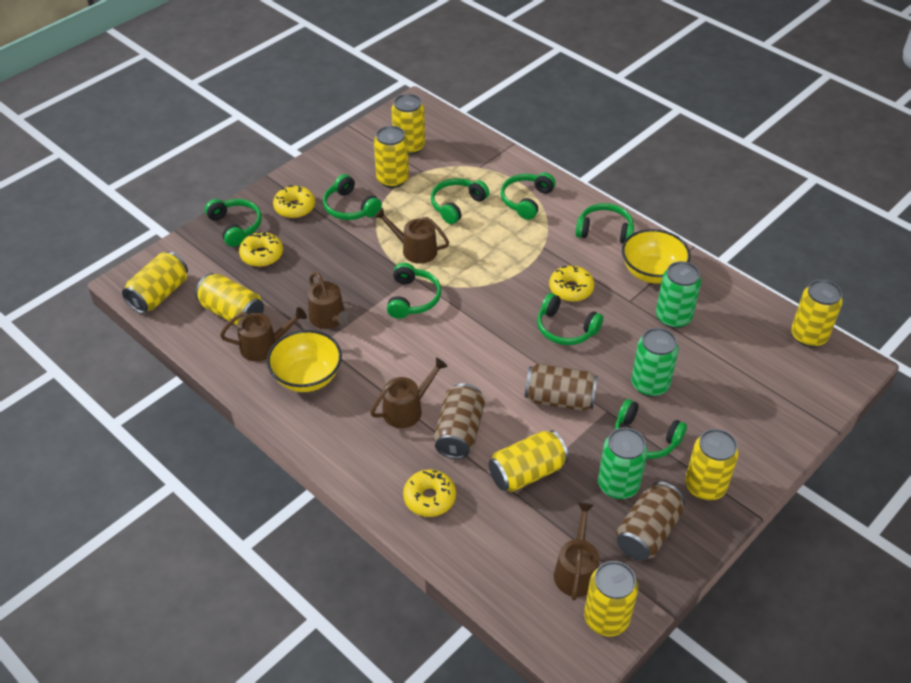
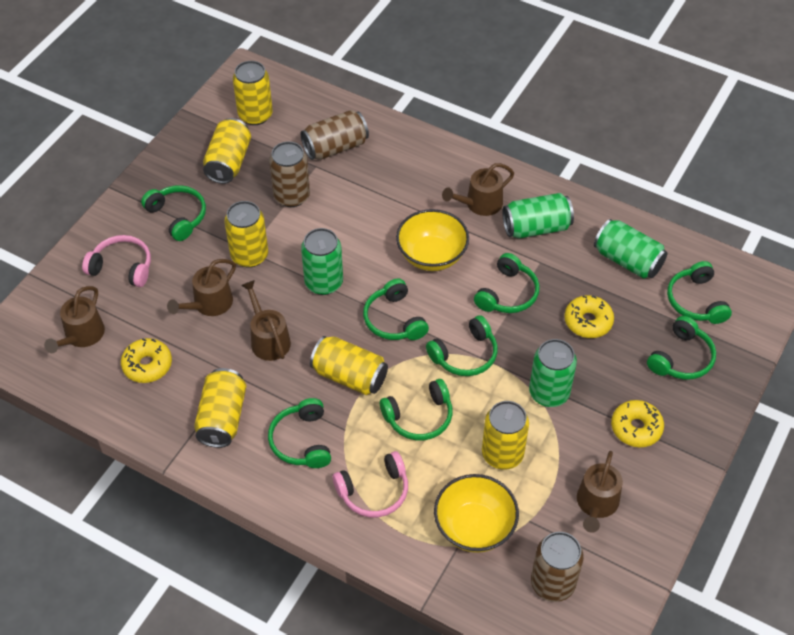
green can: 3 -> 4
pink headphones: 0 -> 2
yellow can: 8 -> 6
yellow donut: 4 -> 3

